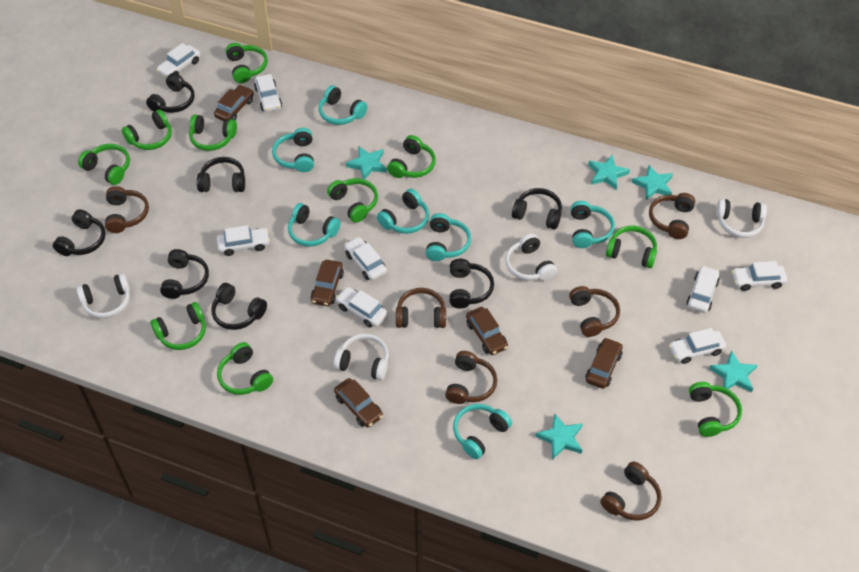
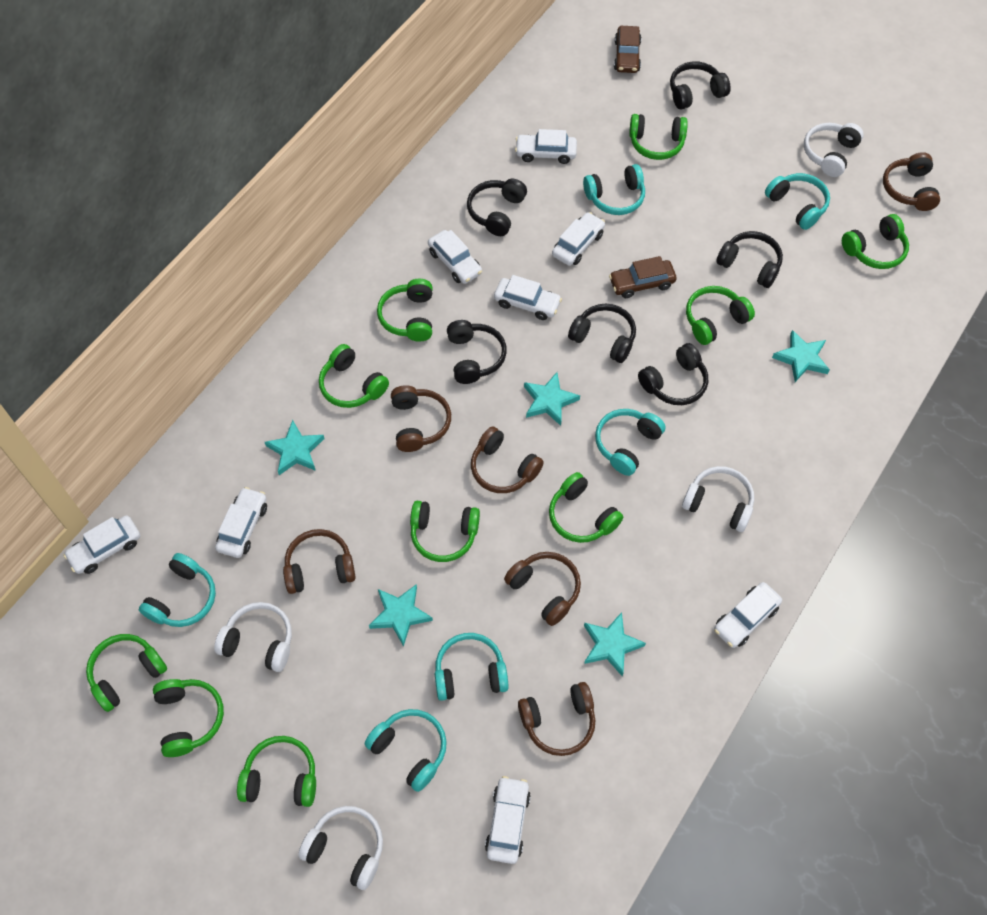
black headphones: 7 -> 6
brown car: 5 -> 2
turquoise headphones: 7 -> 6

